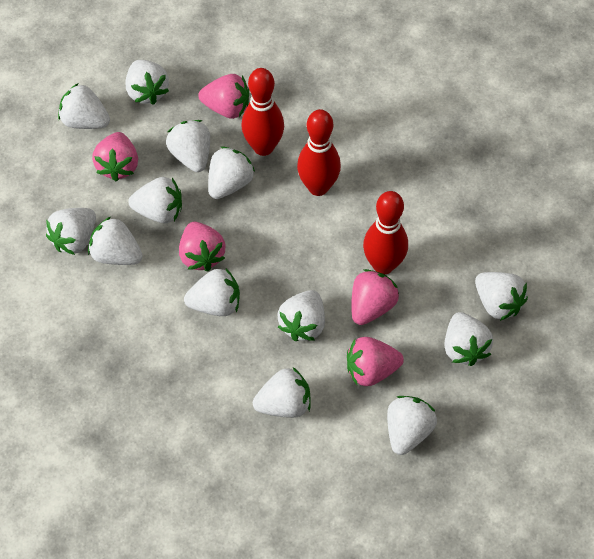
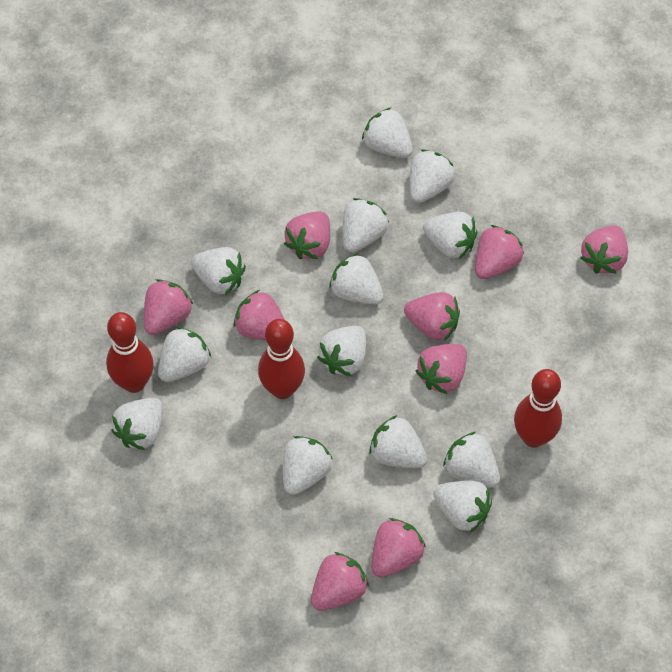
pink strawberry: 5 -> 9

